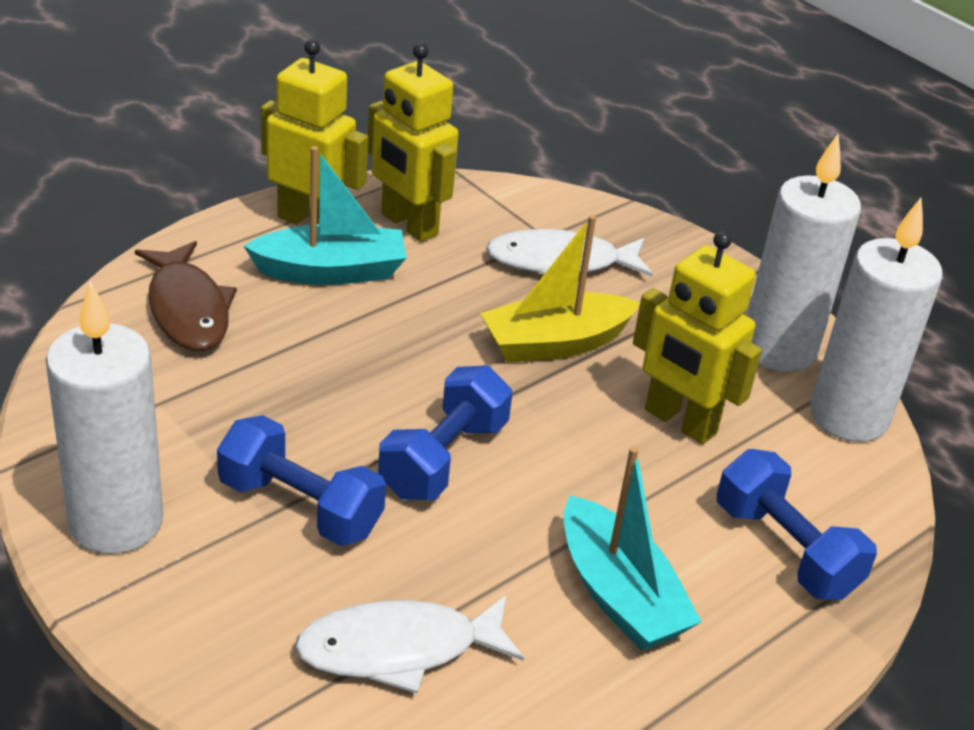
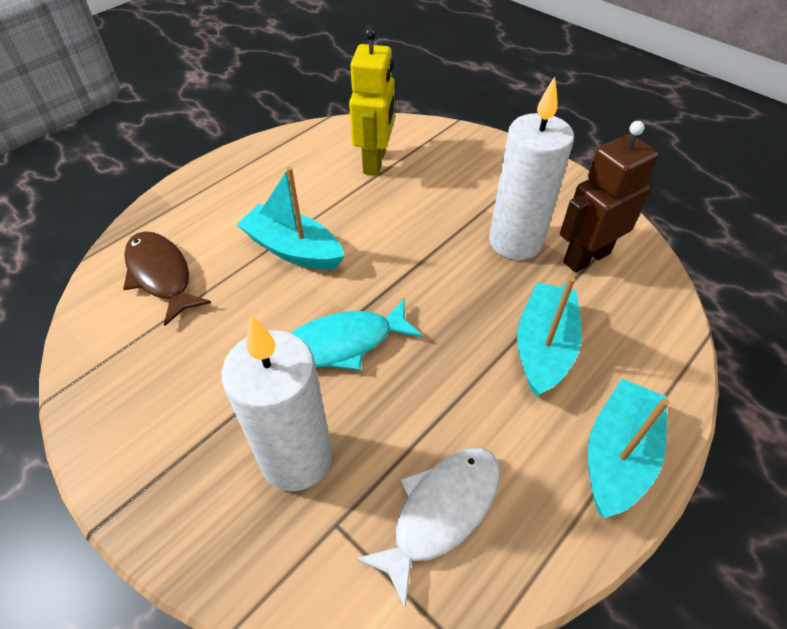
blue dumbbell: 3 -> 0
brown robot: 0 -> 1
turquoise boat: 2 -> 3
turquoise fish: 0 -> 1
white candle: 3 -> 2
white fish: 2 -> 1
yellow boat: 1 -> 0
yellow robot: 3 -> 1

